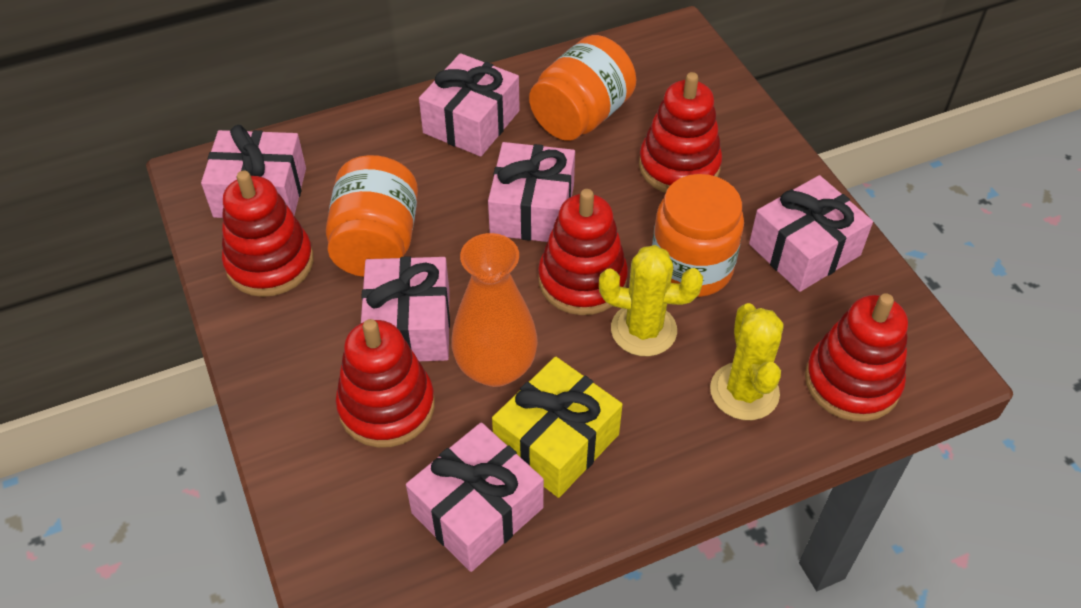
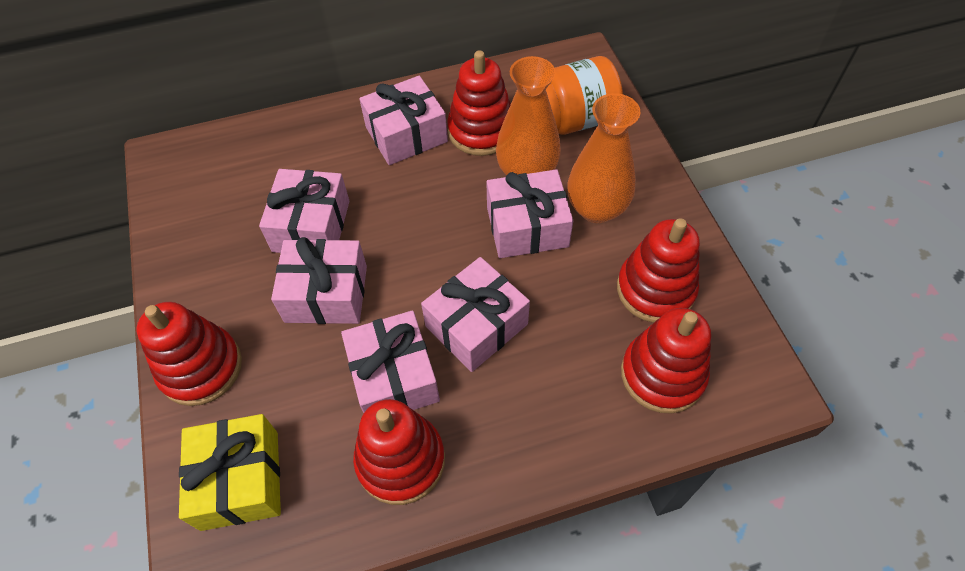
orange jar: 3 -> 1
orange vase: 1 -> 2
yellow cactus: 2 -> 0

